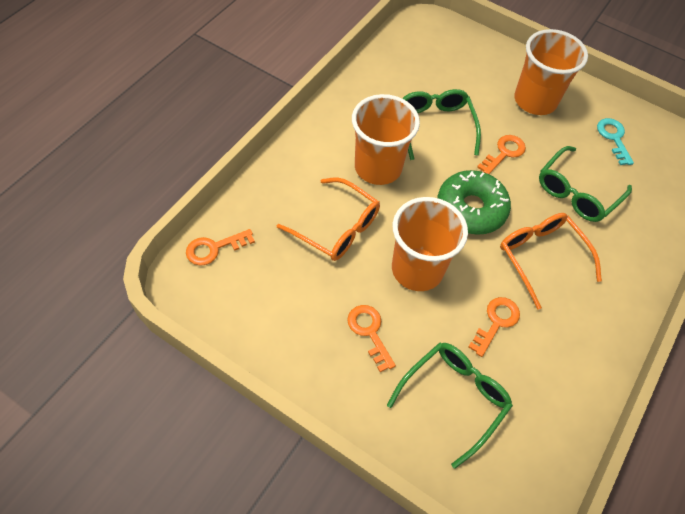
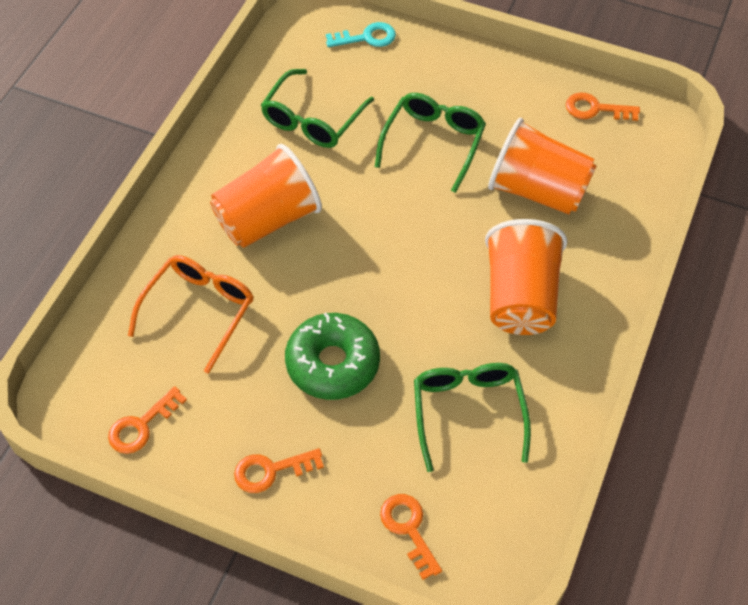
orange glasses: 2 -> 1

